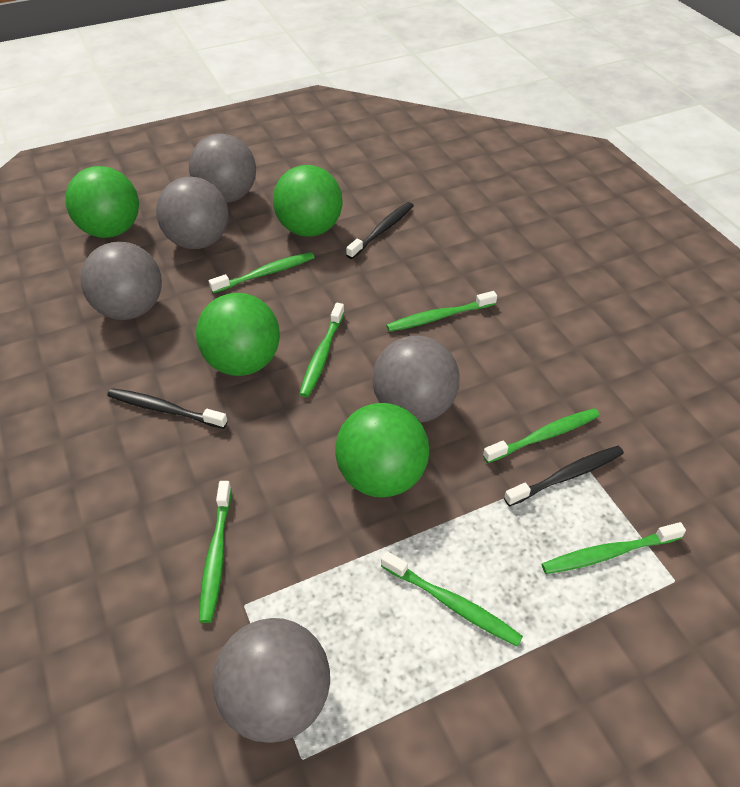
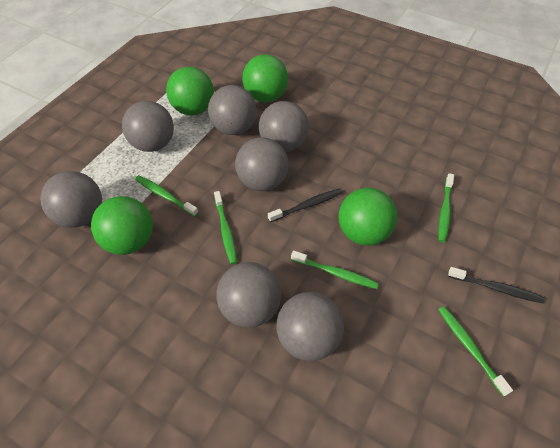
black toothbrush: 3 -> 2
green toothbrush: 7 -> 5
grey ball: 5 -> 7

